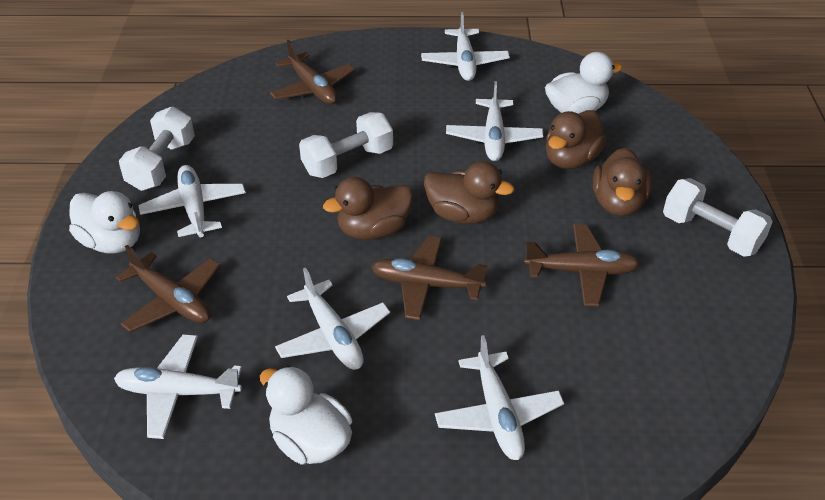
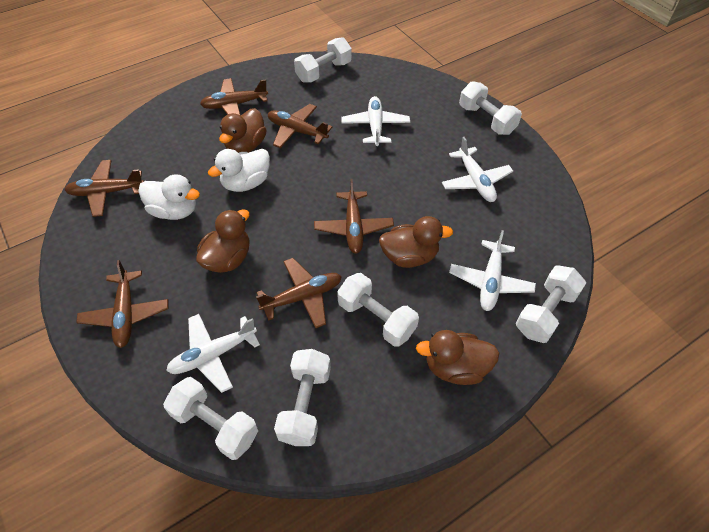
brown plane: 4 -> 6
white duck: 3 -> 2
white dumbbell: 3 -> 6
white plane: 6 -> 4

